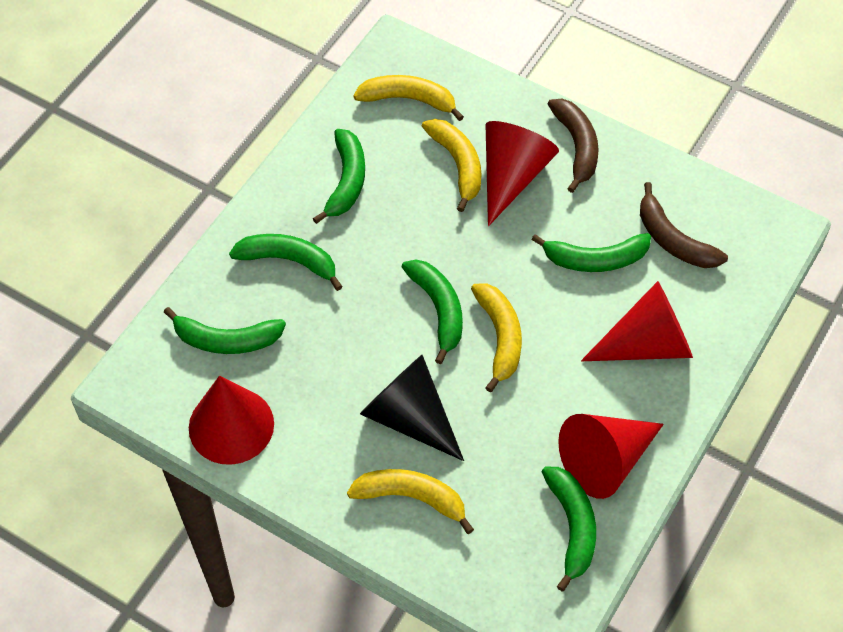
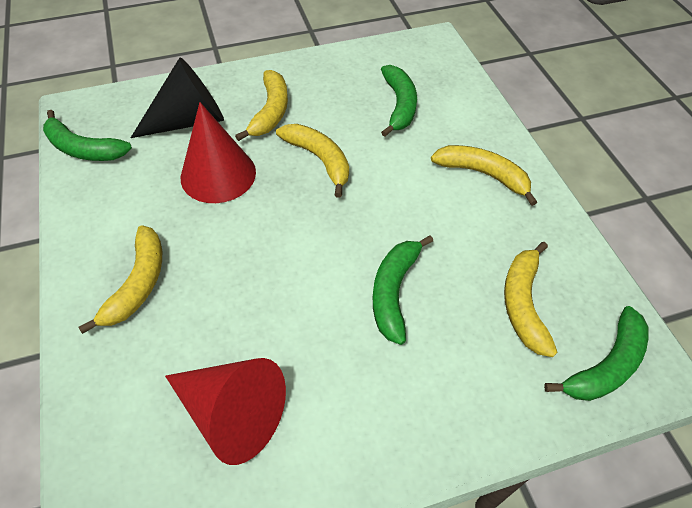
brown banana: 2 -> 0
green banana: 6 -> 4
red cone: 4 -> 2
yellow banana: 4 -> 5

